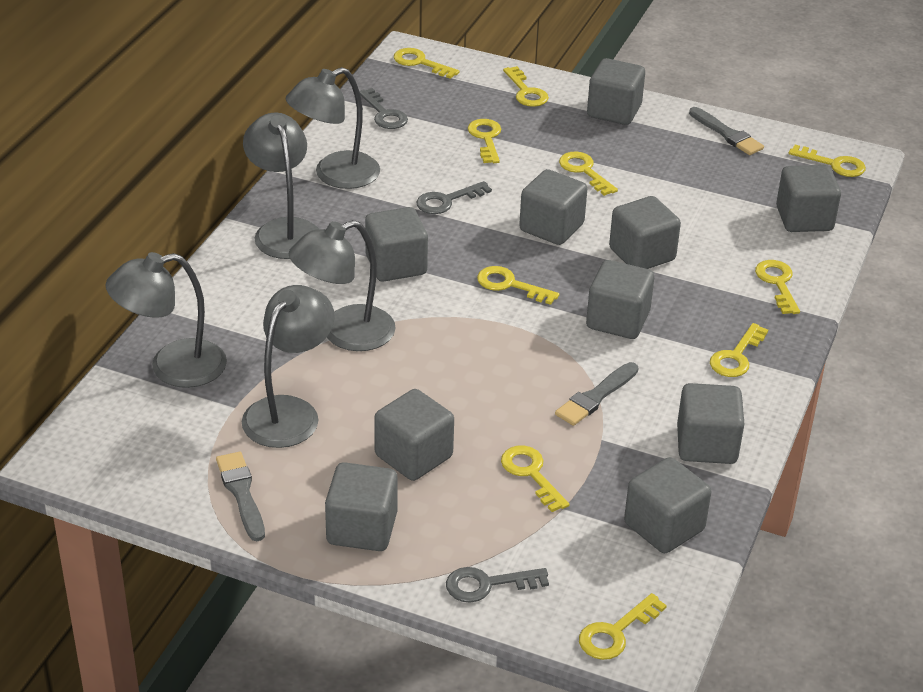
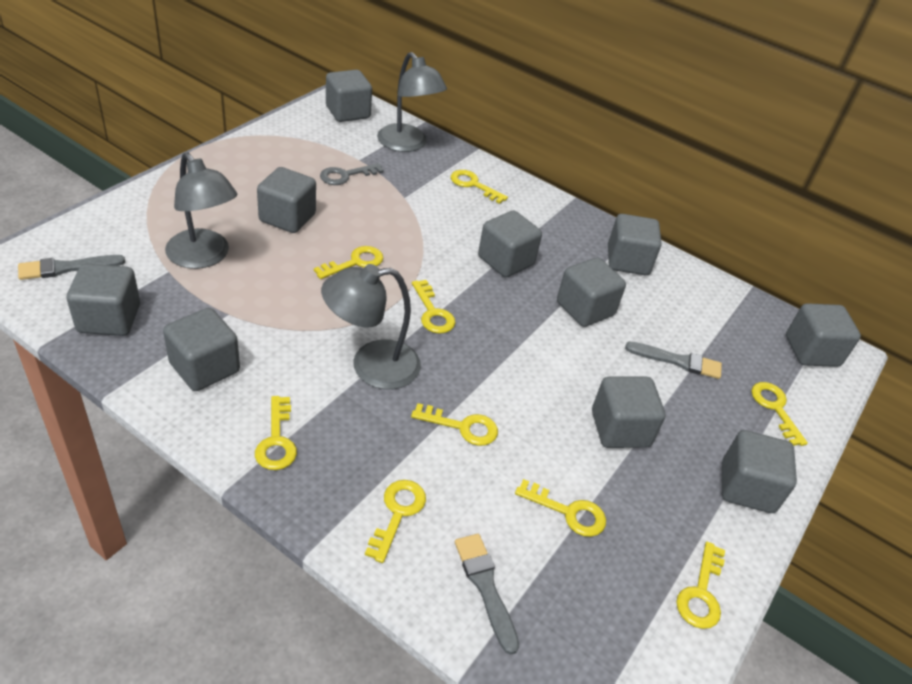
grey key: 3 -> 1
grey lamp: 5 -> 3
yellow key: 10 -> 9

